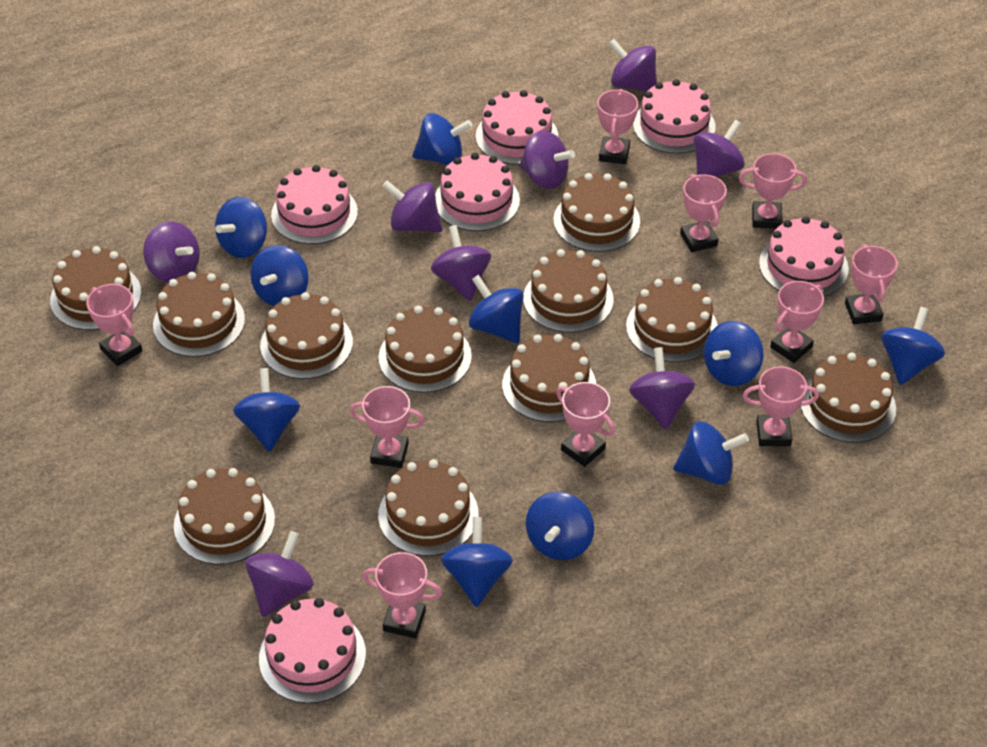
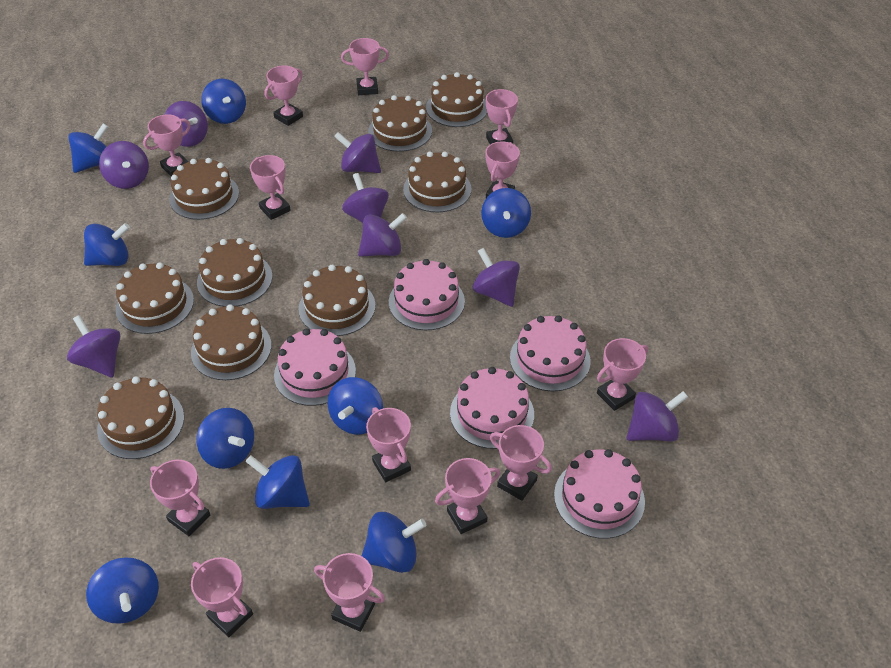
blue spinning top: 10 -> 9
brown cake: 11 -> 9
pink cake: 6 -> 5
pink trophy: 10 -> 13

